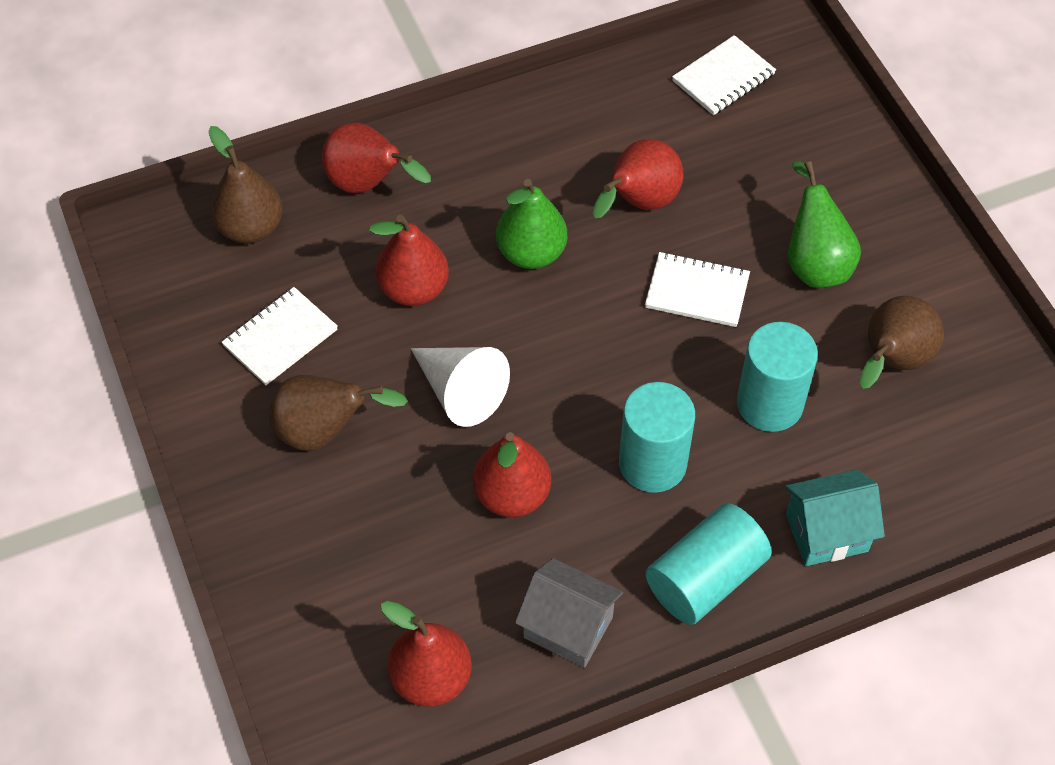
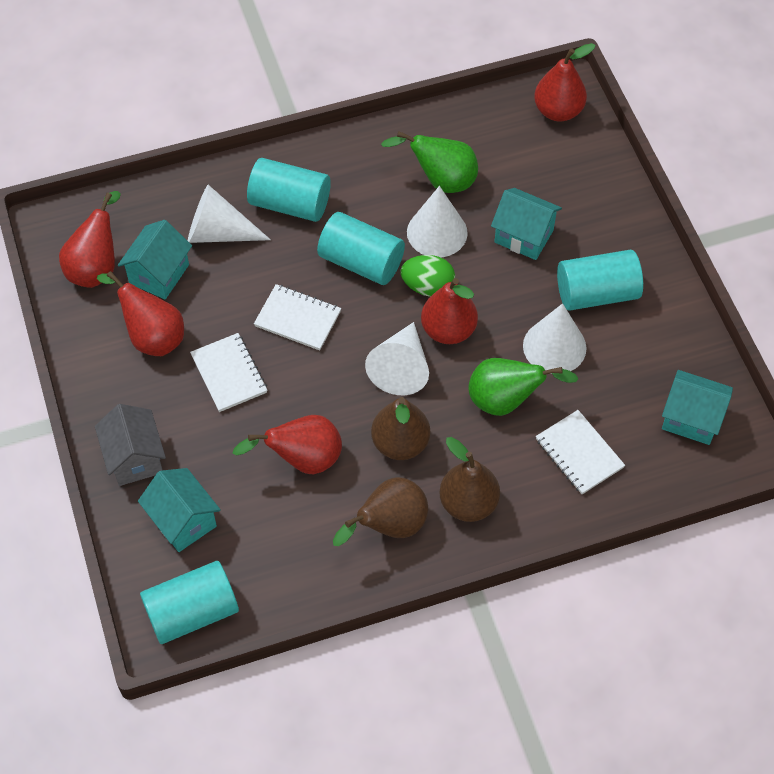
green egg: 0 -> 1
turquoise cylinder: 3 -> 4
turquoise house: 1 -> 4
white cone: 1 -> 4

